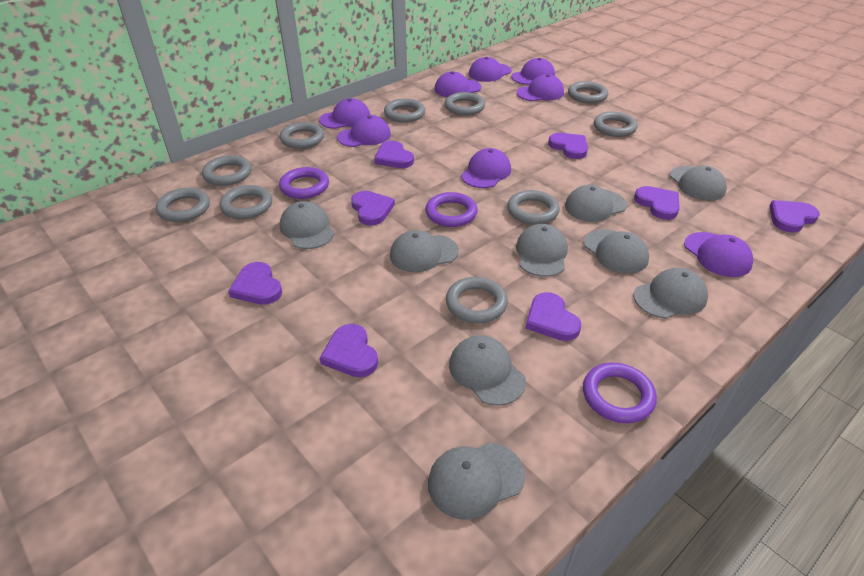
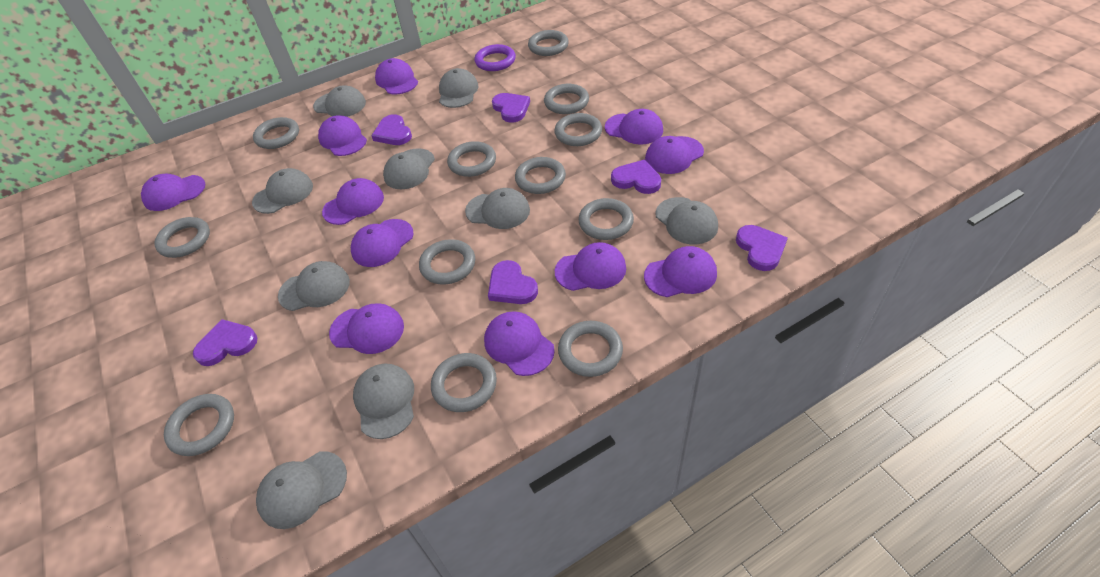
grey ring: 10 -> 12
purple cap: 8 -> 11
purple heart: 8 -> 6
purple ring: 3 -> 1

